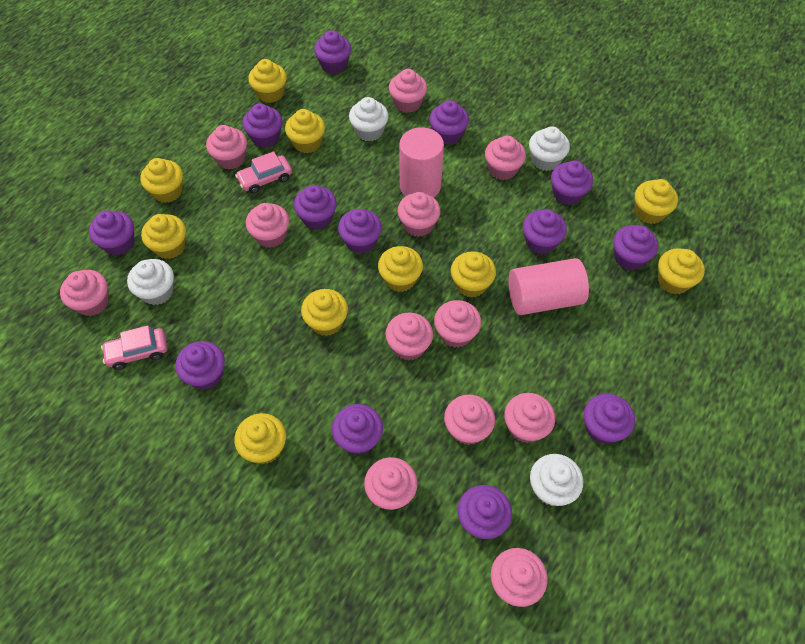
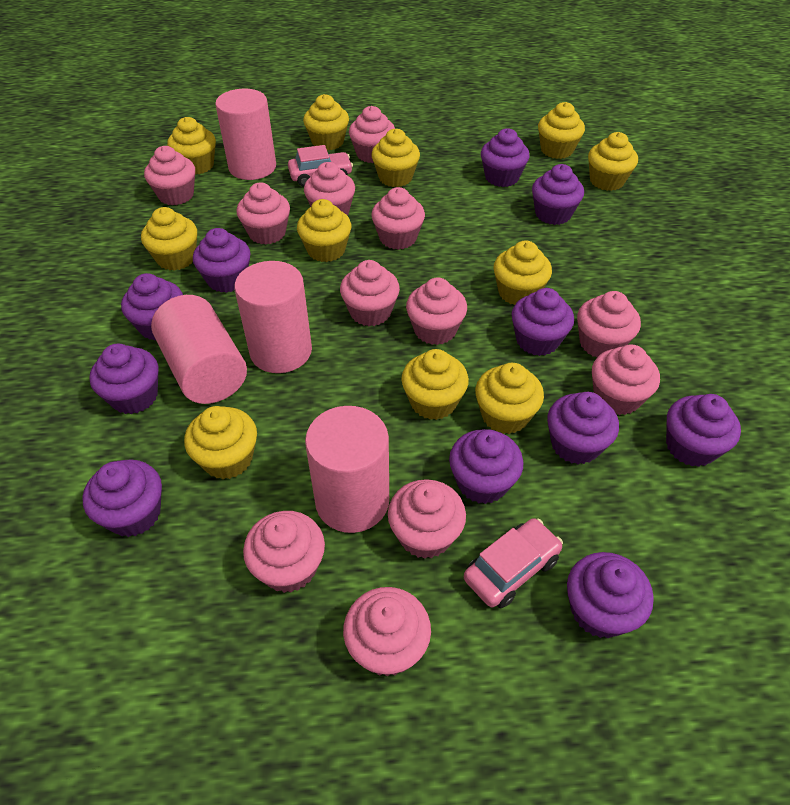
pink cylinder: 2 -> 4
purple cupcake: 13 -> 11
white cupcake: 4 -> 0
yellow cupcake: 10 -> 11

